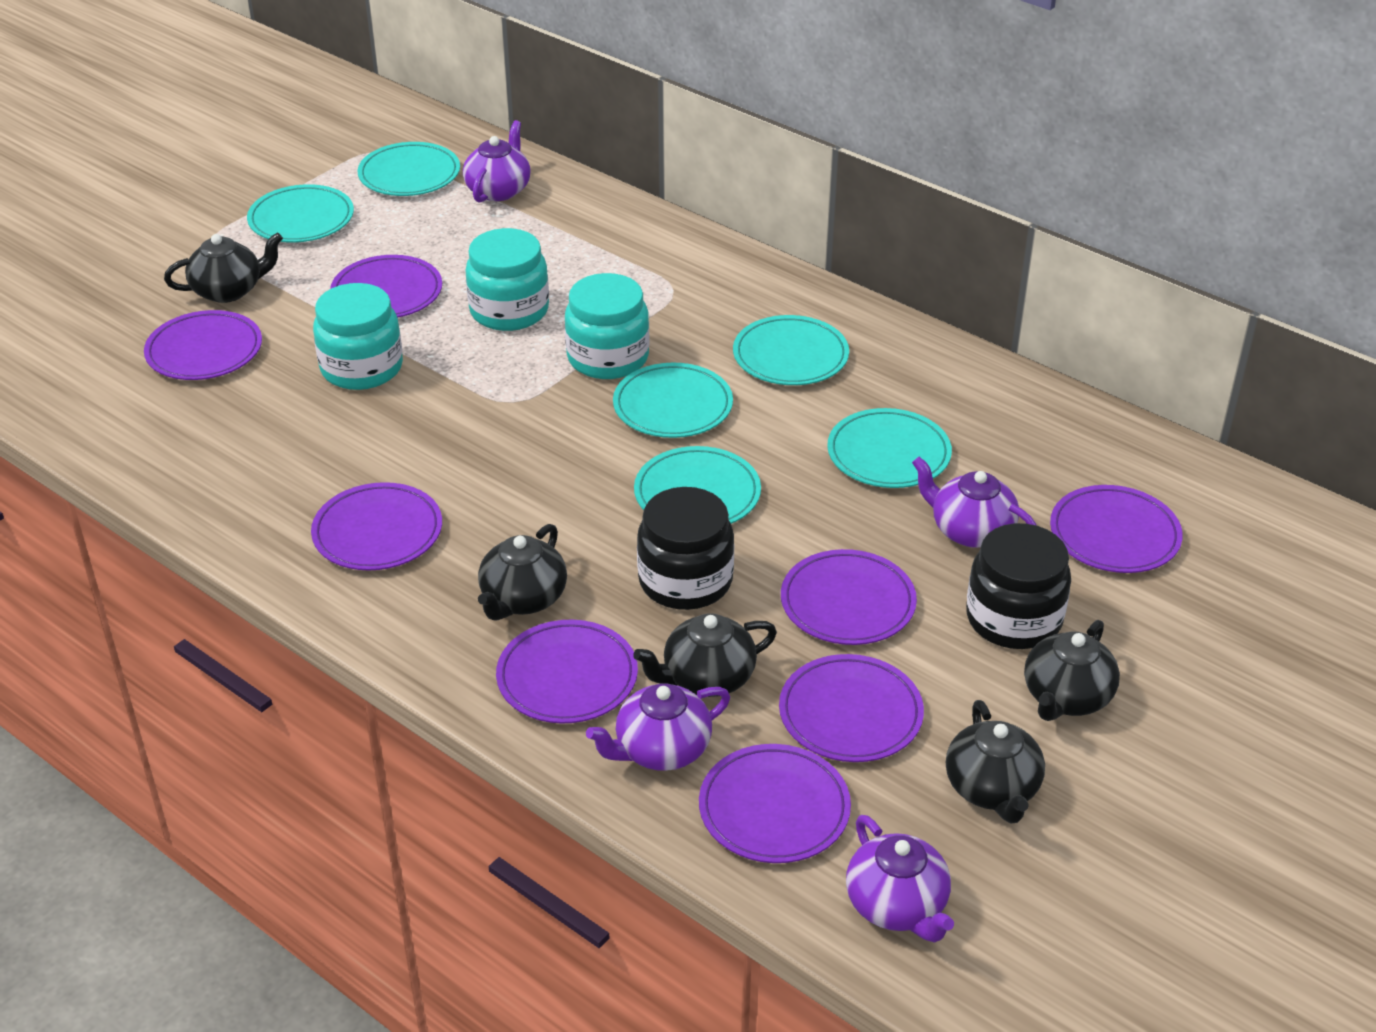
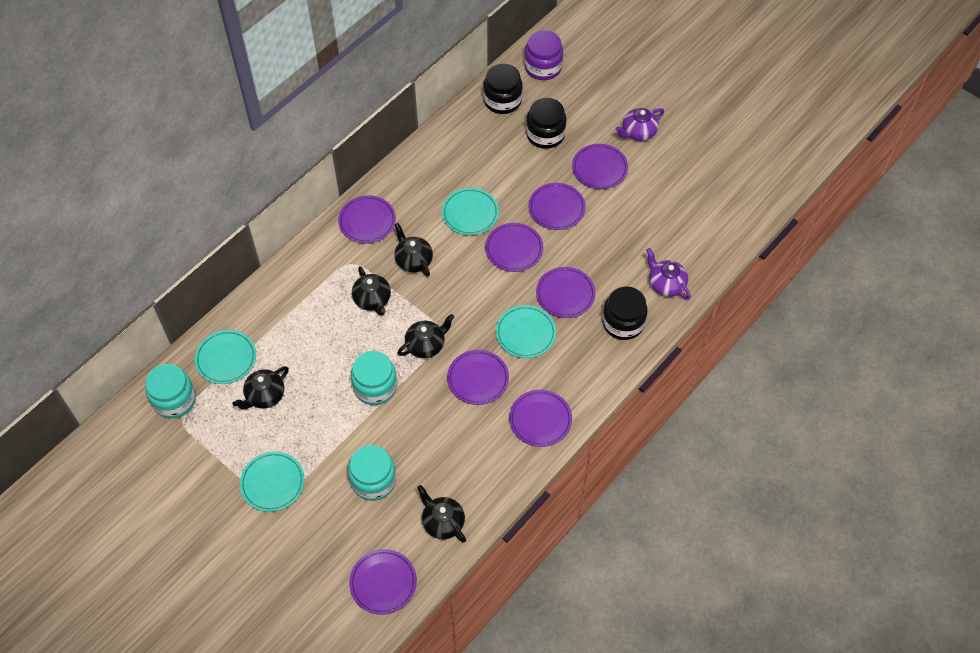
black jar: 2 -> 3
purple jar: 0 -> 1
purple teapot: 4 -> 2
turquoise plate: 6 -> 4

